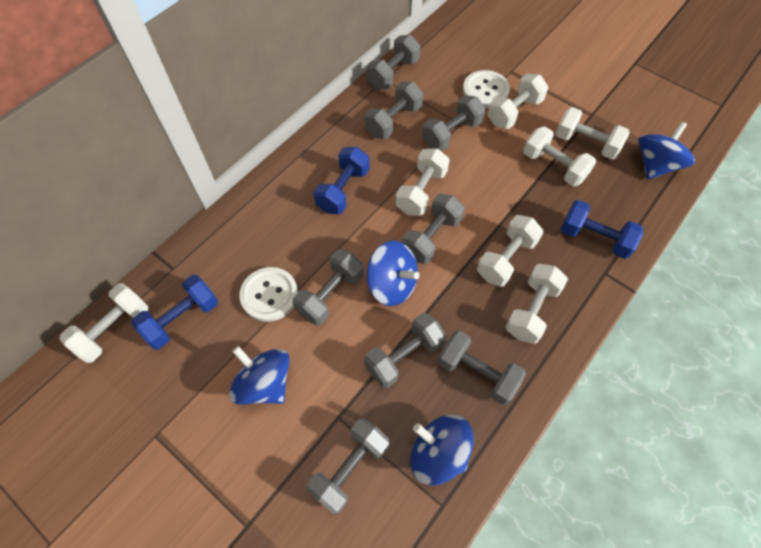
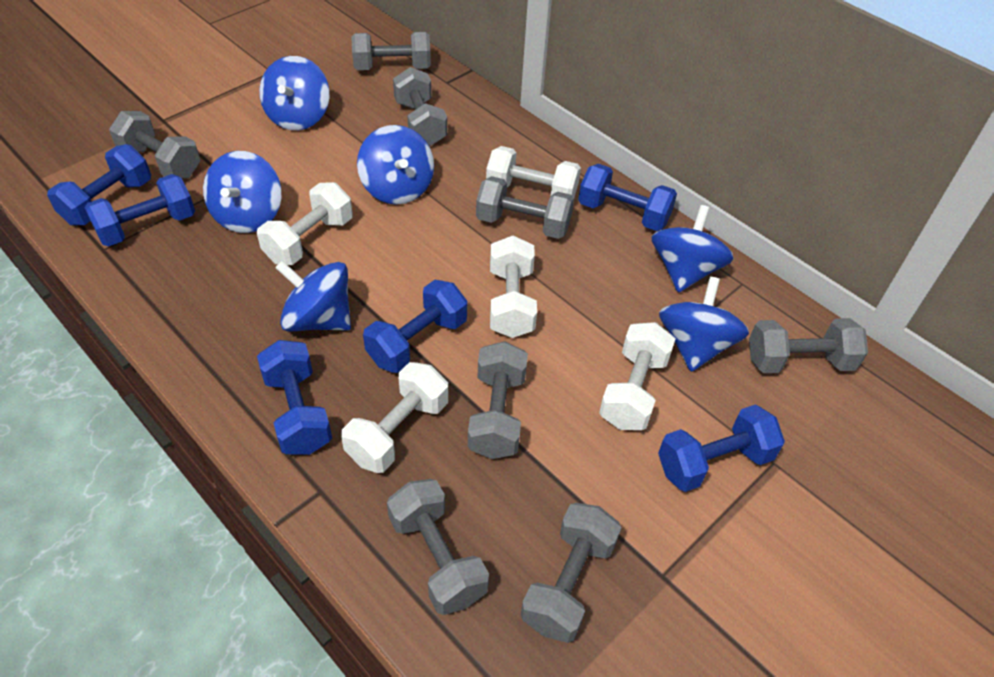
blue dumbbell: 3 -> 6
blue spinning top: 4 -> 6
white button: 2 -> 0
white dumbbell: 7 -> 5

